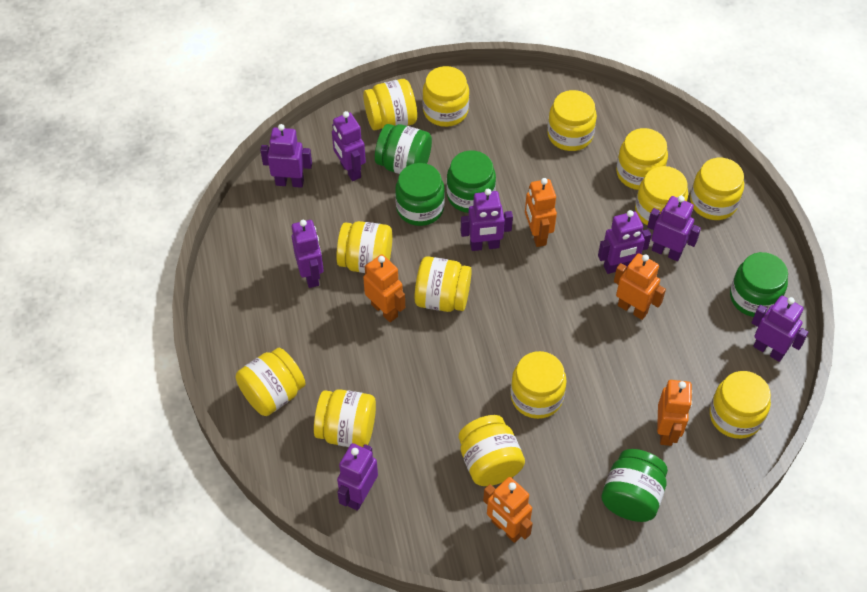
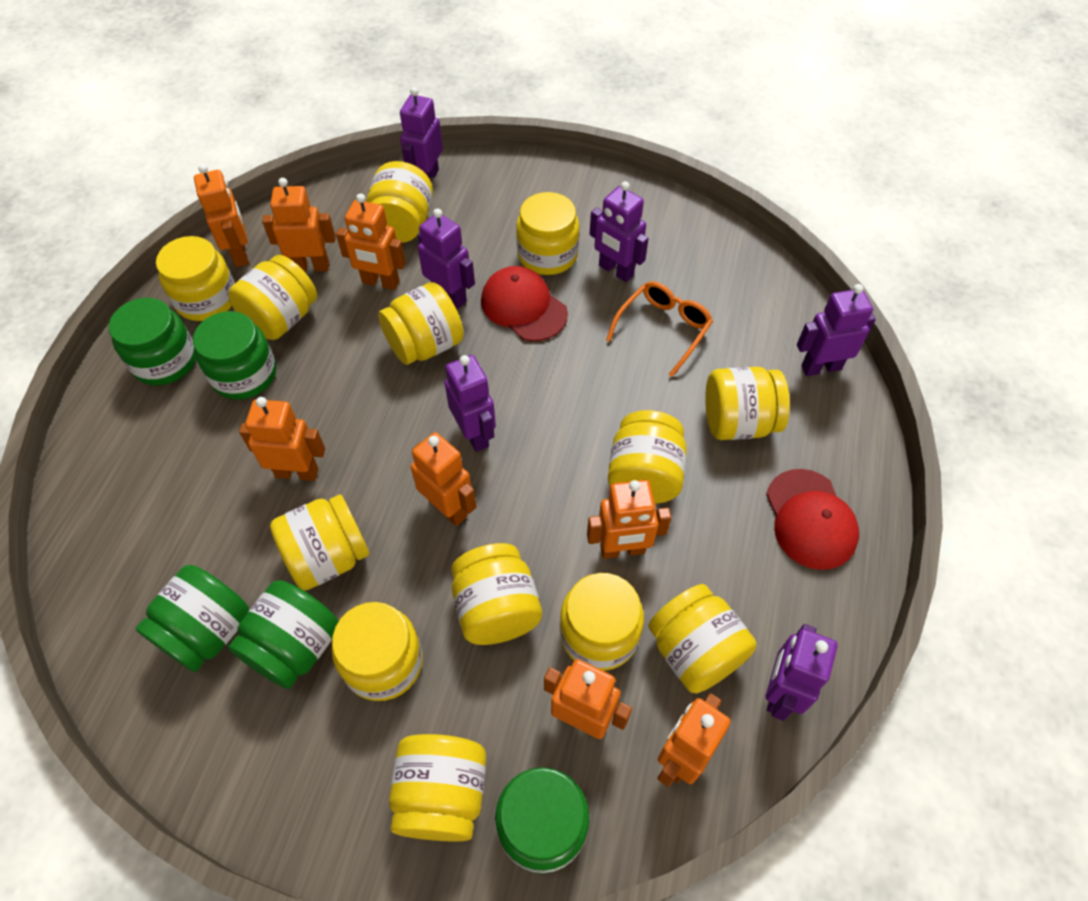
orange glasses: 0 -> 1
orange robot: 5 -> 8
purple robot: 8 -> 6
red cap: 0 -> 2

